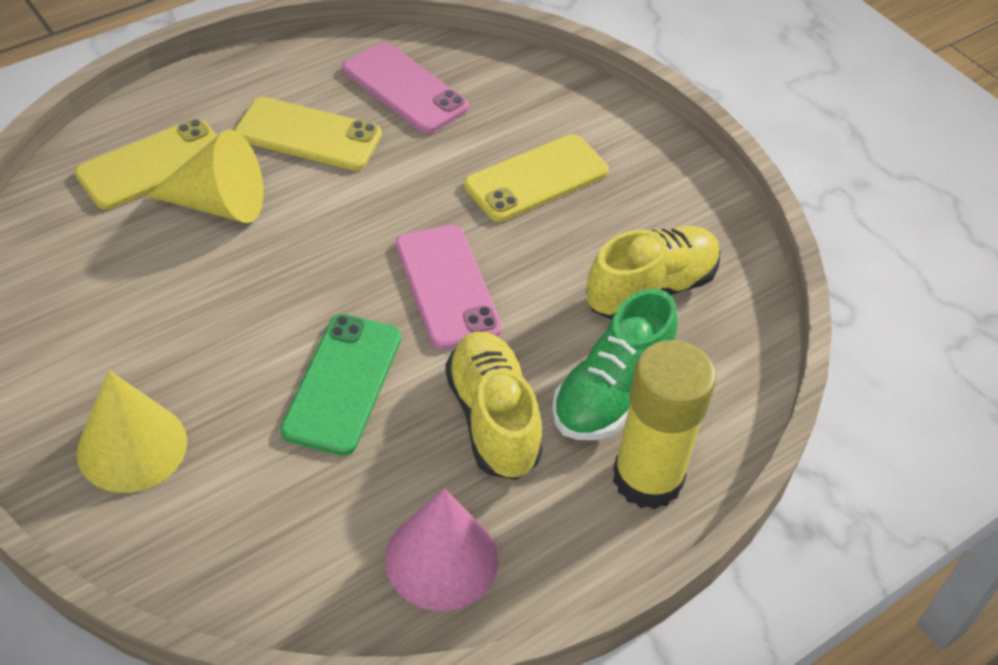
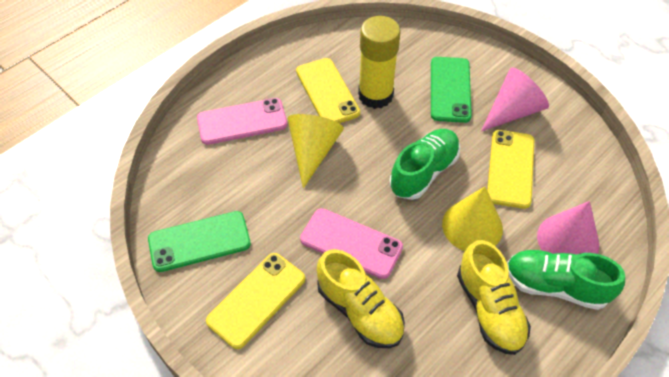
green phone: 1 -> 2
green shoe: 1 -> 2
pink cone: 1 -> 2

